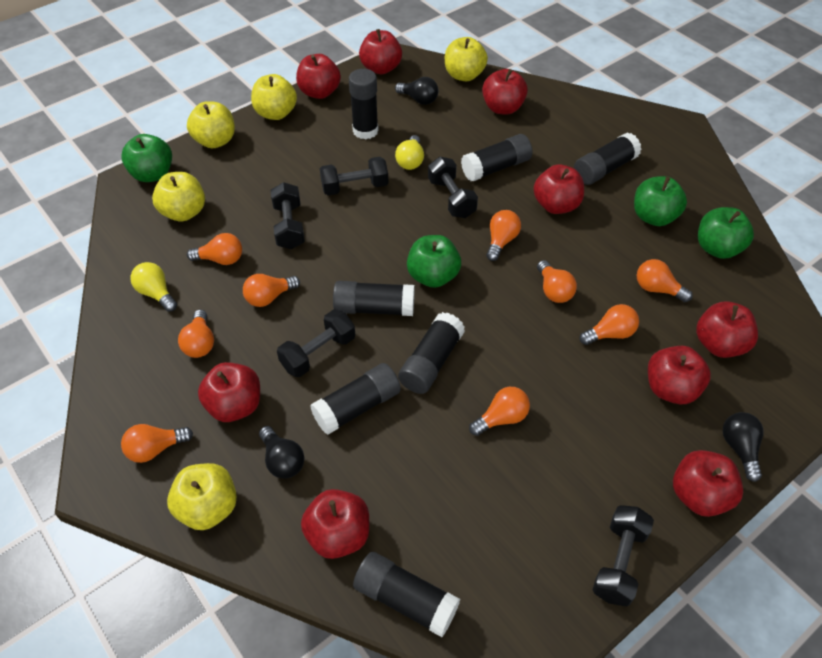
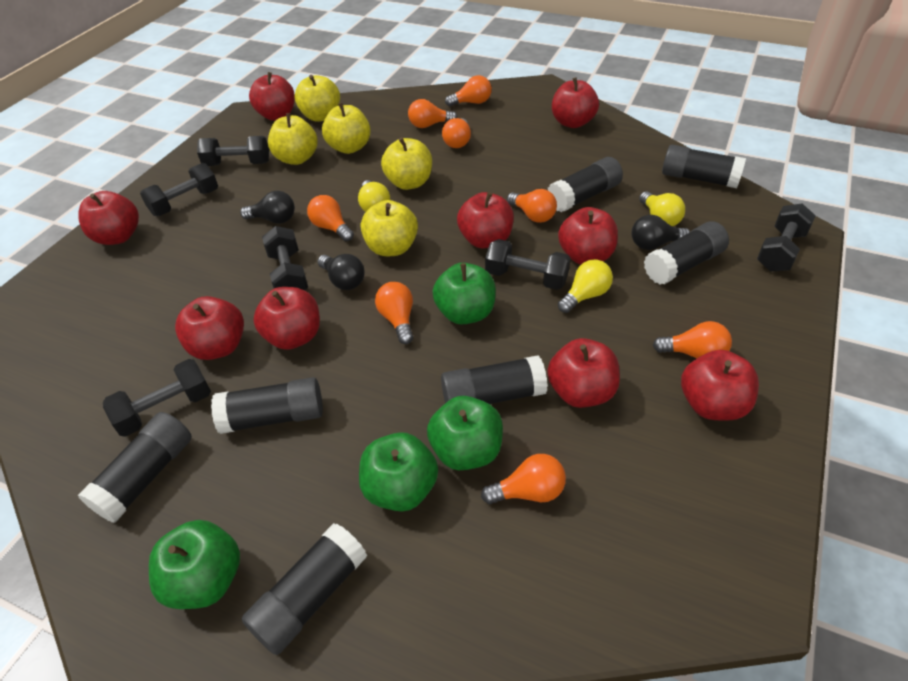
black dumbbell: 5 -> 6
orange light bulb: 9 -> 8
yellow light bulb: 2 -> 3

